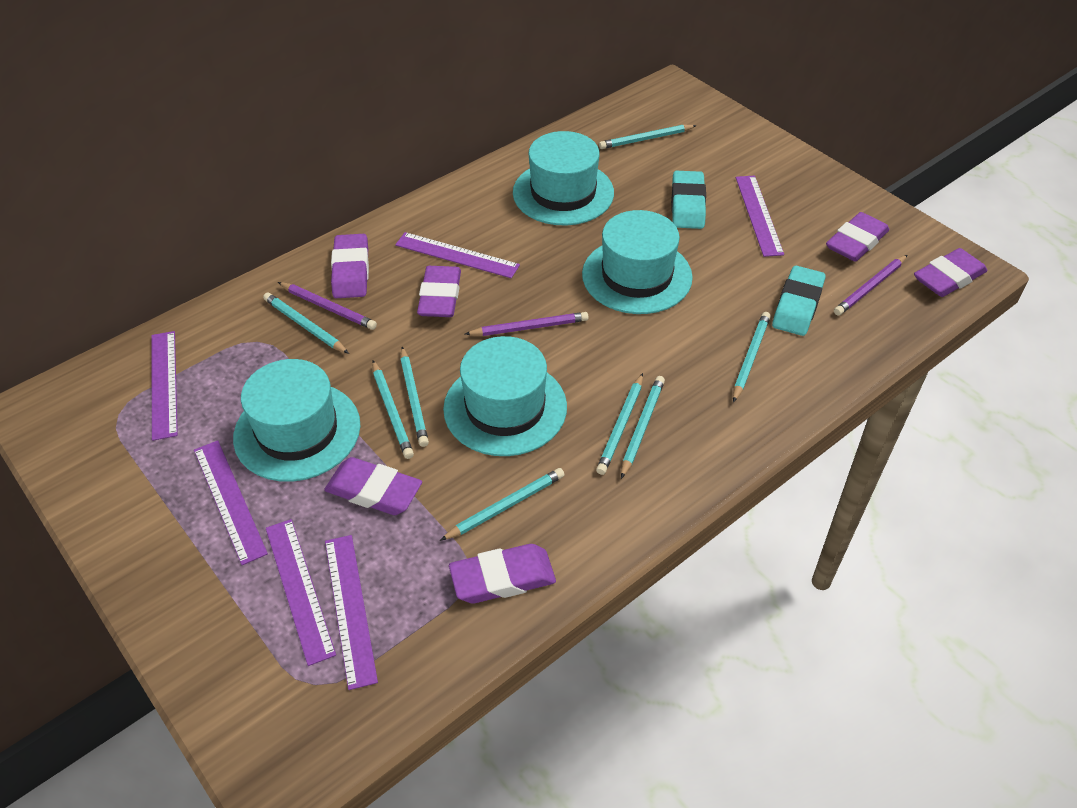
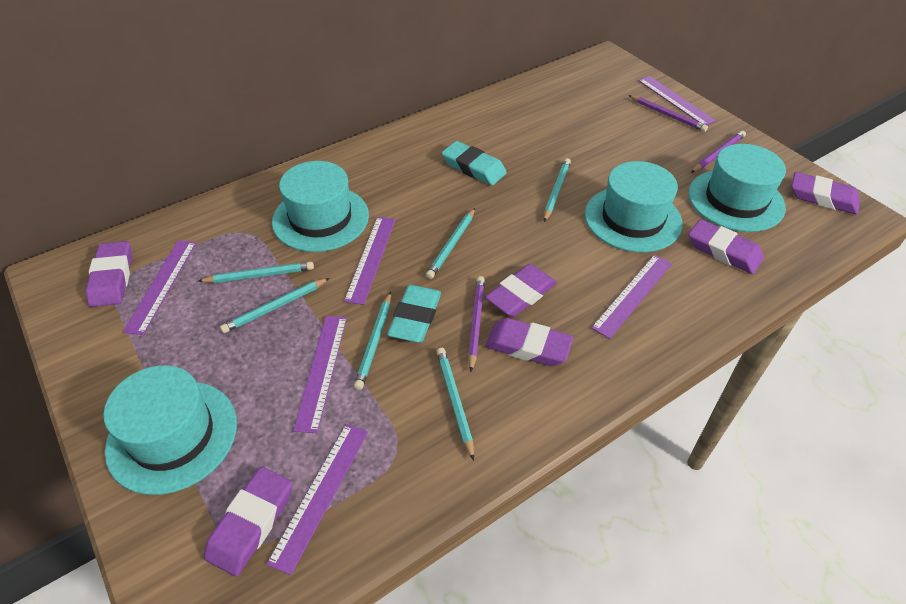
turquoise pencil: 8 -> 6

